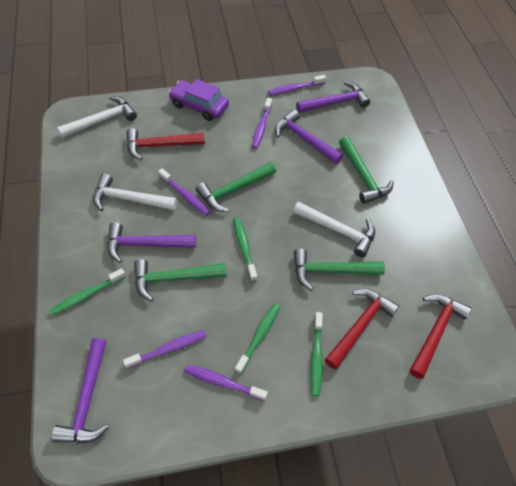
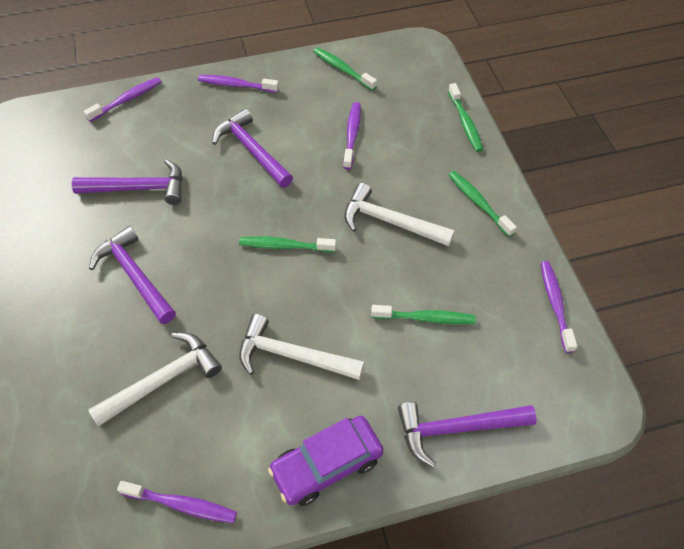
green hammer: 4 -> 0
green toothbrush: 4 -> 5
red hammer: 3 -> 0

